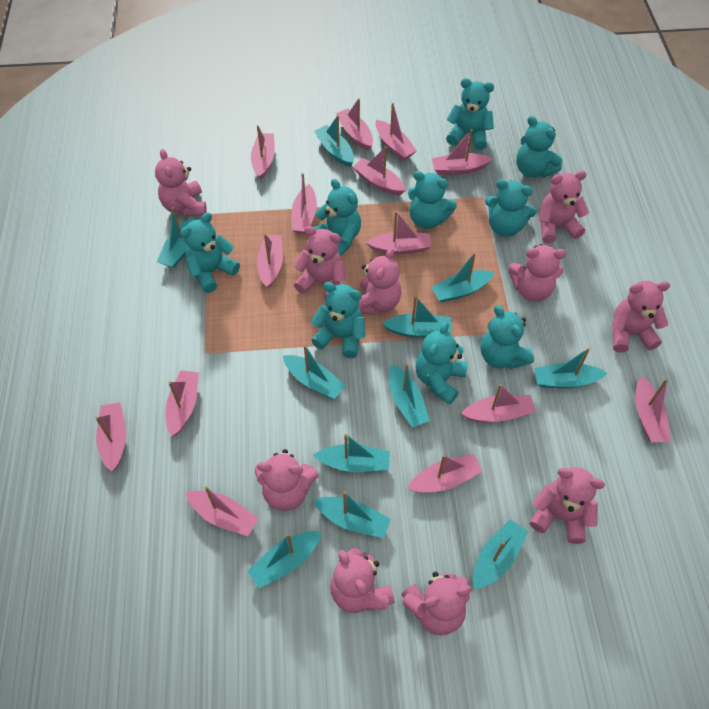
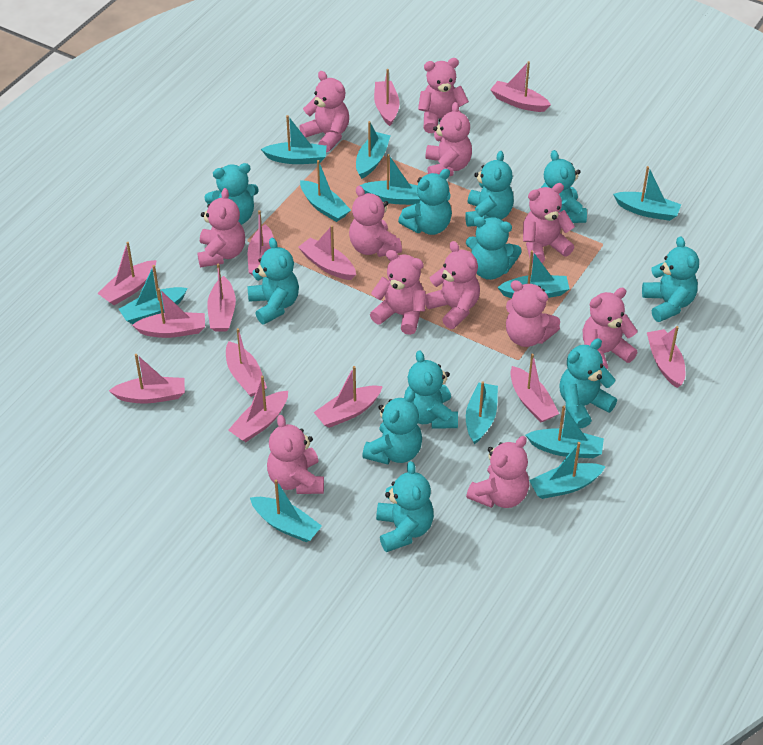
pink boat: 14 -> 13
pink teddy bear: 10 -> 12
turquoise teddy bear: 9 -> 11

